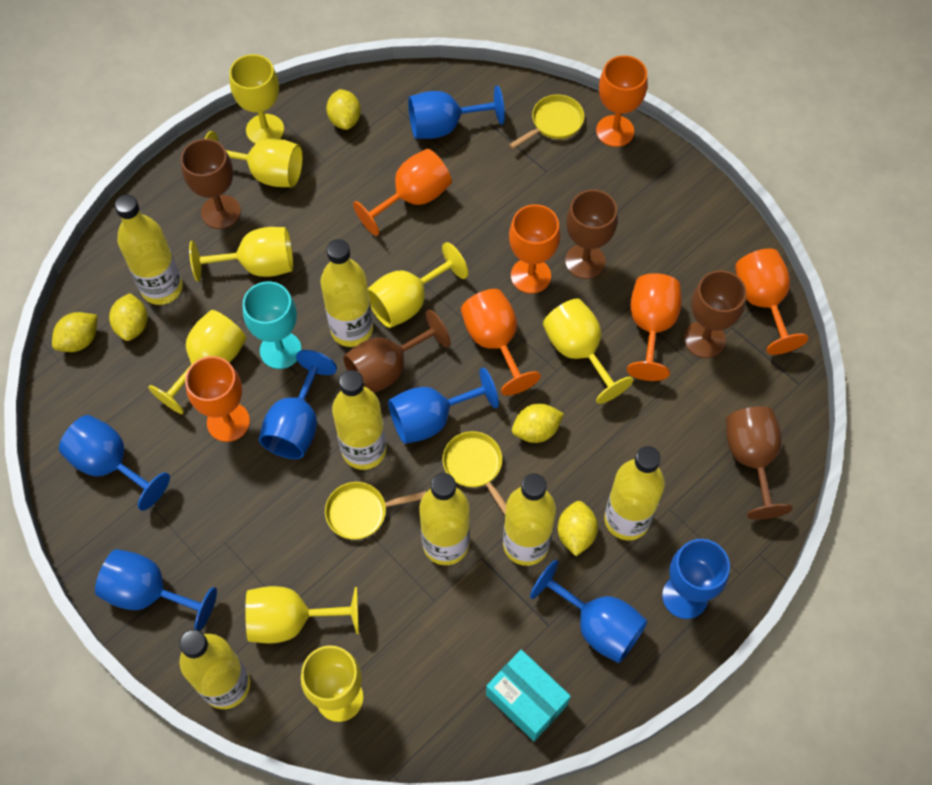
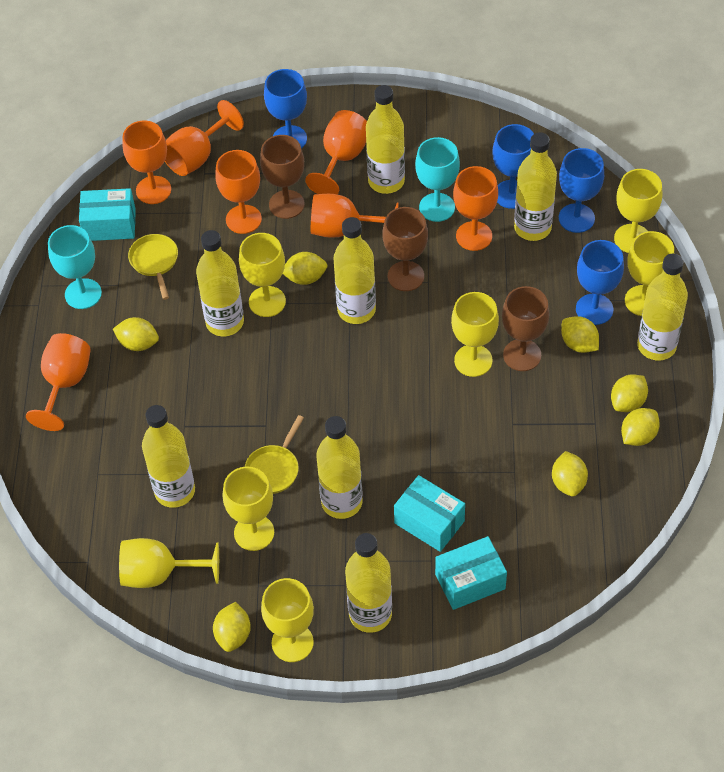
blue goblet: 7 -> 4
brown goblet: 5 -> 3
turquoise box: 1 -> 3
turquoise goblet: 1 -> 2
yellow bottle: 7 -> 8
yellow goblet: 8 -> 7
yellow lemon: 5 -> 7
yellow pan: 3 -> 2

